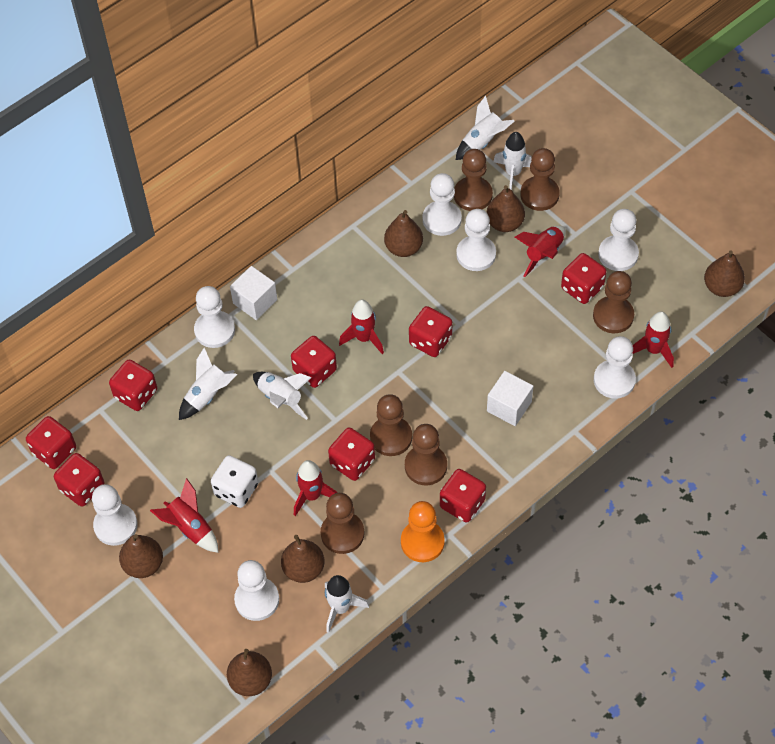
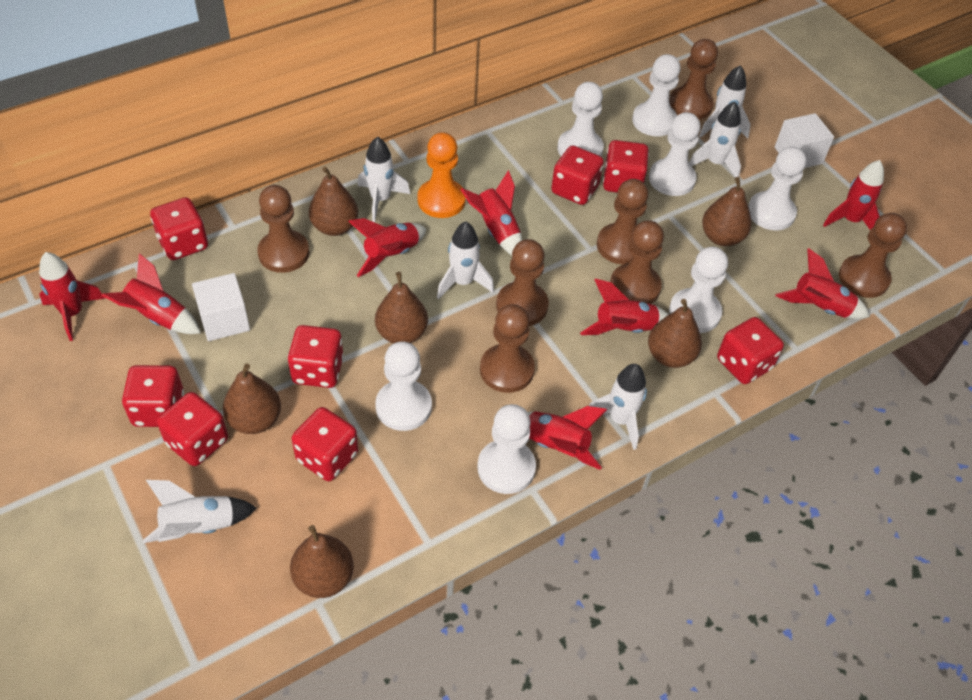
brown pawn: 6 -> 7
red rocket: 5 -> 8
white dice: 1 -> 0
white rocket: 5 -> 6

